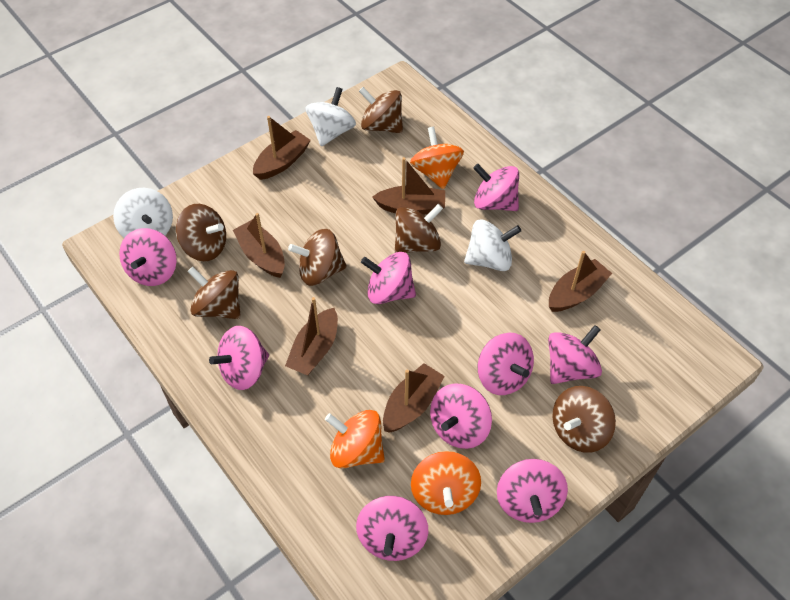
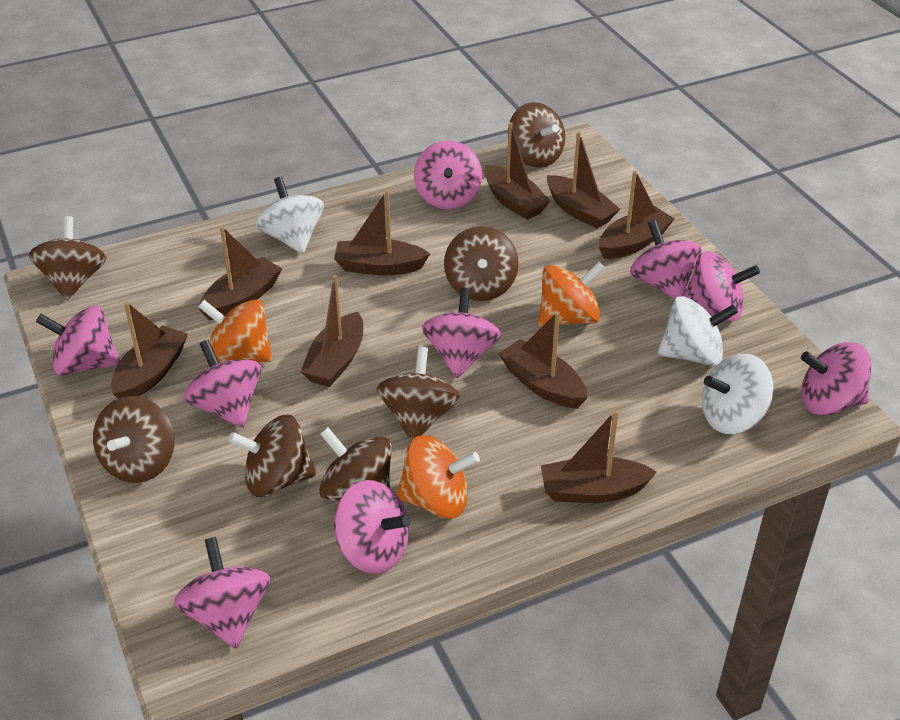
brown boat: 6 -> 9
brown spinning top: 6 -> 7

